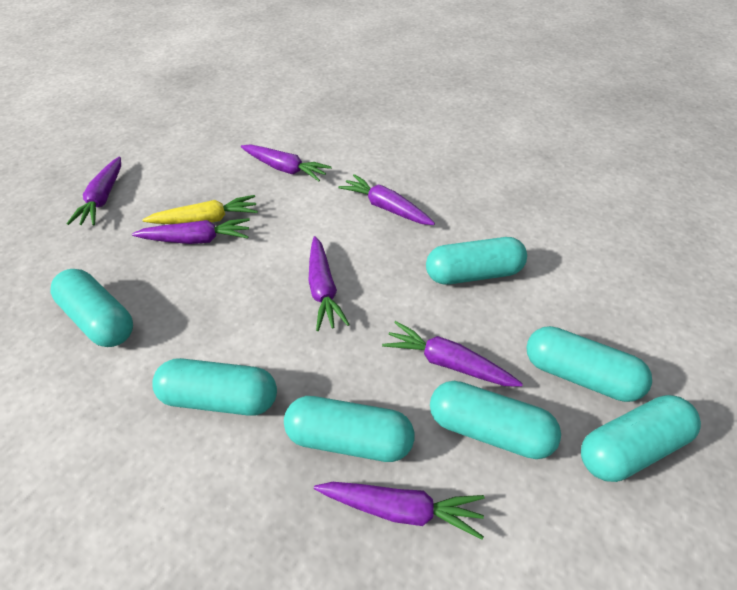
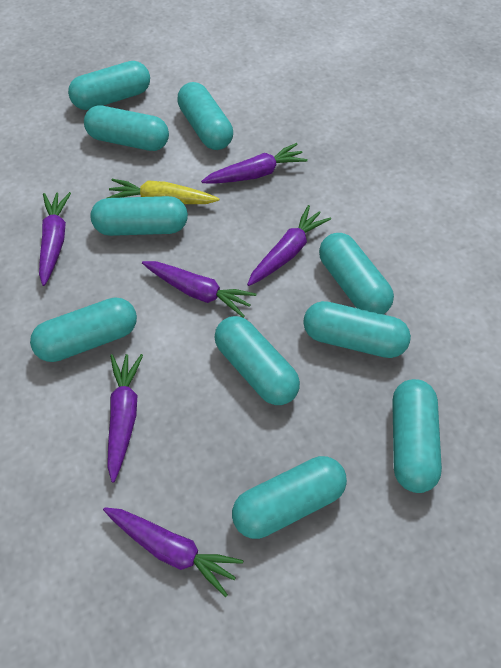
purple carrot: 7 -> 6
turquoise capsule: 7 -> 10

